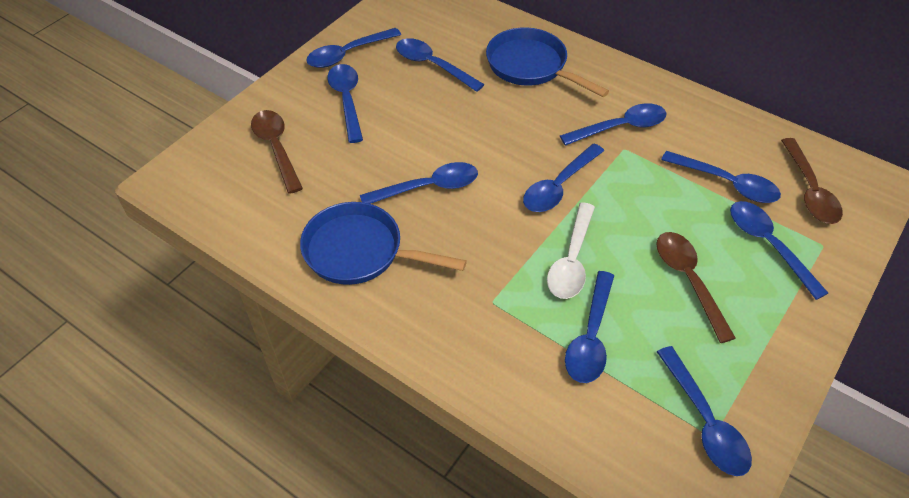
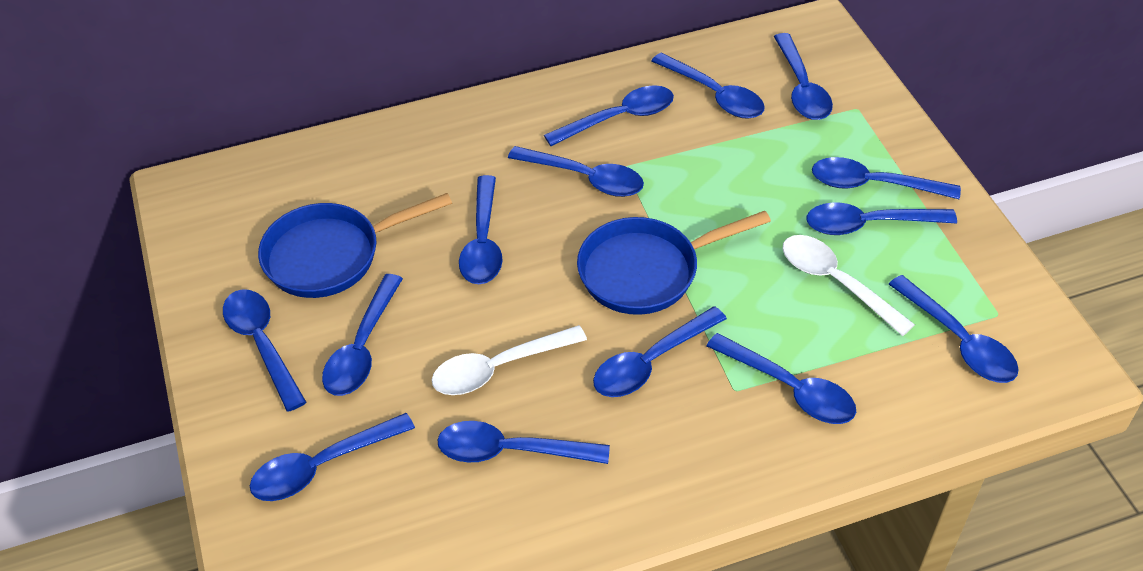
blue spoon: 10 -> 14
brown spoon: 3 -> 0
white spoon: 1 -> 2

